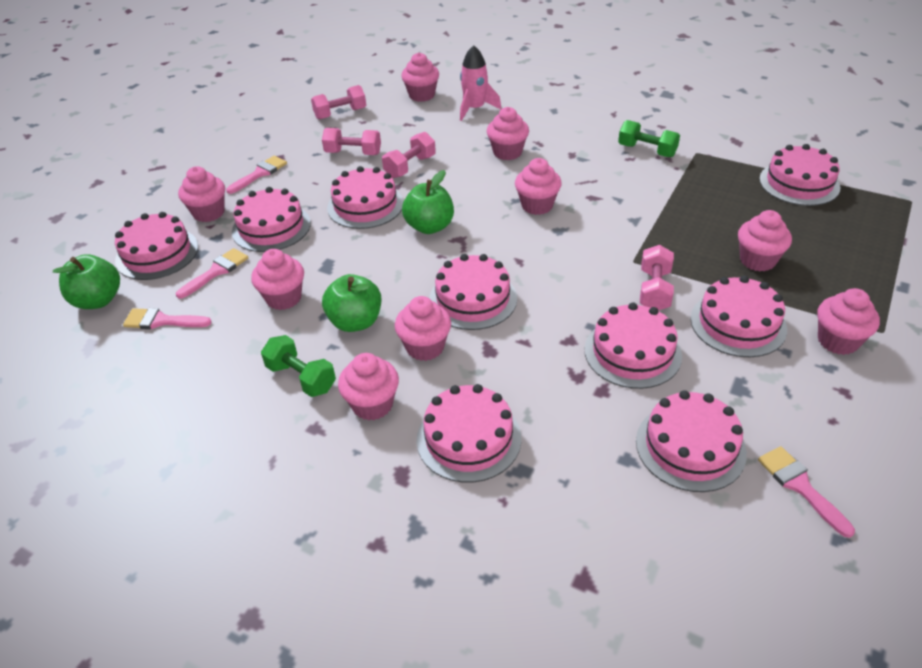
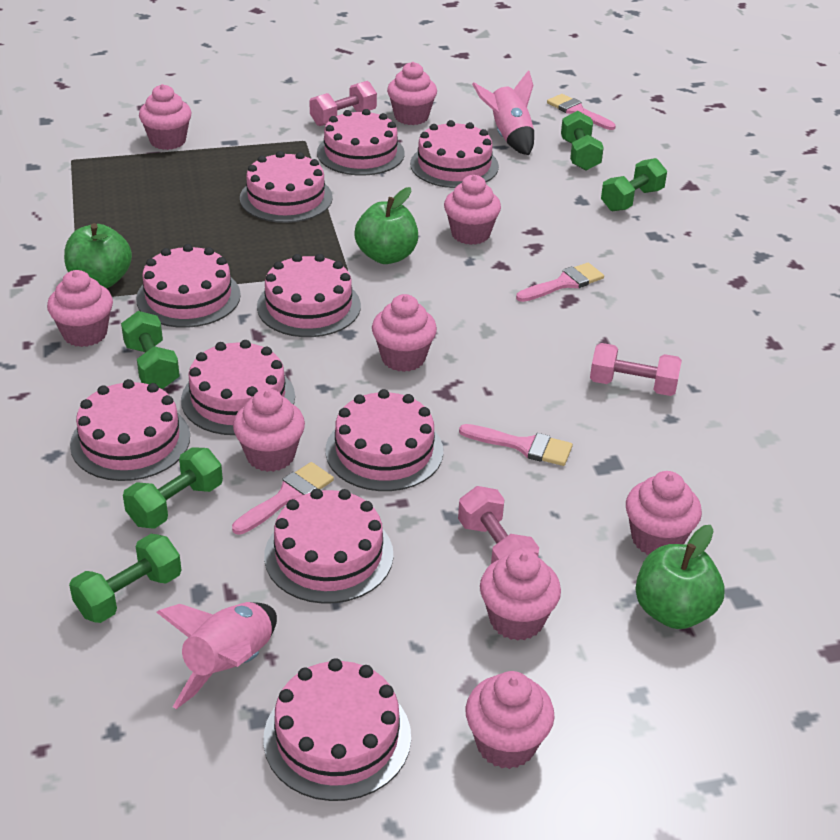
green dumbbell: 2 -> 5
pink cake: 9 -> 10
pink dumbbell: 4 -> 3
pink rocket: 1 -> 2

